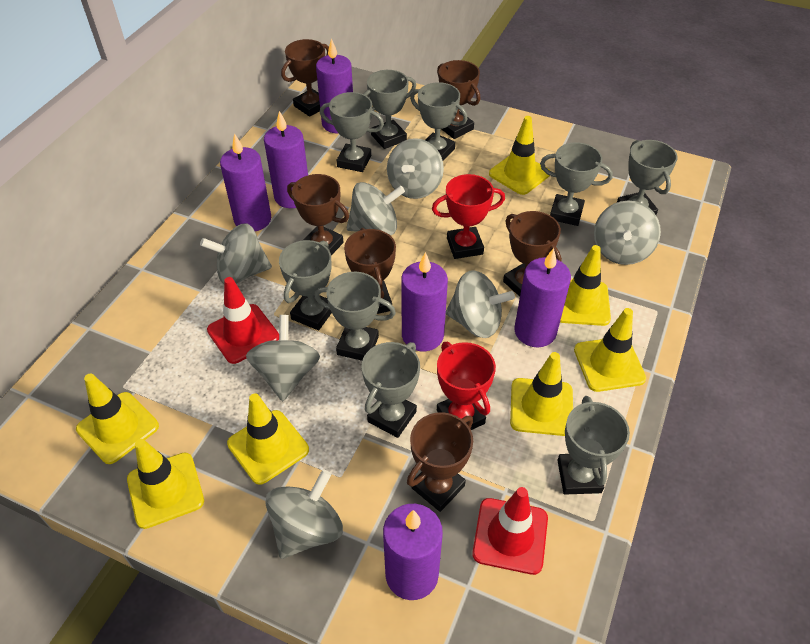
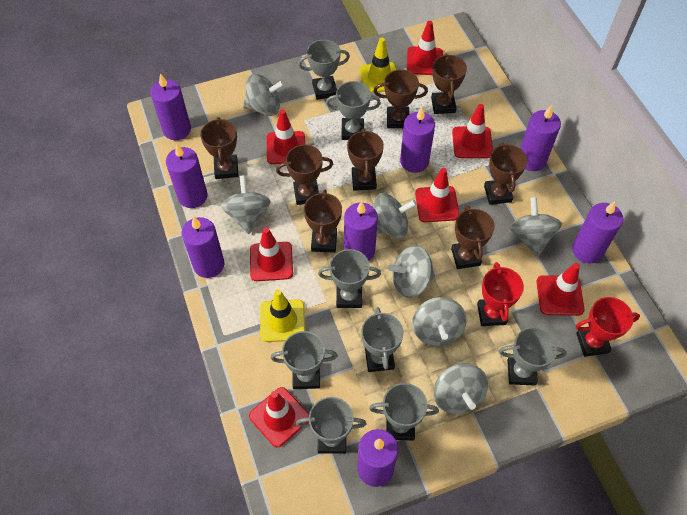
brown trophy: 6 -> 8
grey trophy: 9 -> 8
purple candle: 6 -> 8
red traffic cone: 2 -> 7
yellow traffic cone: 7 -> 2

